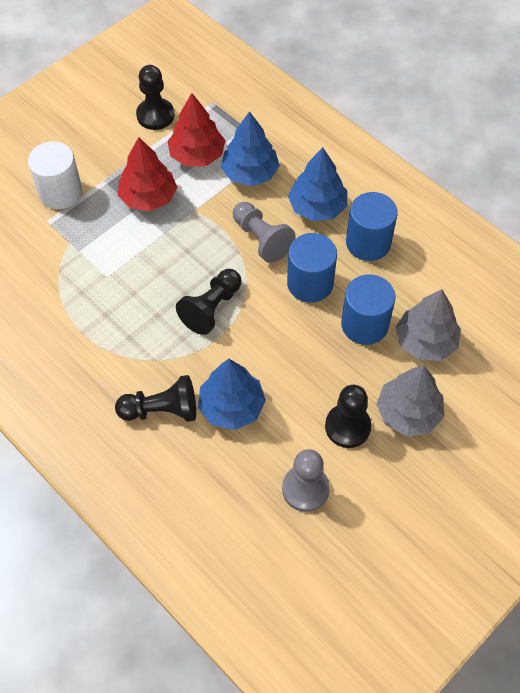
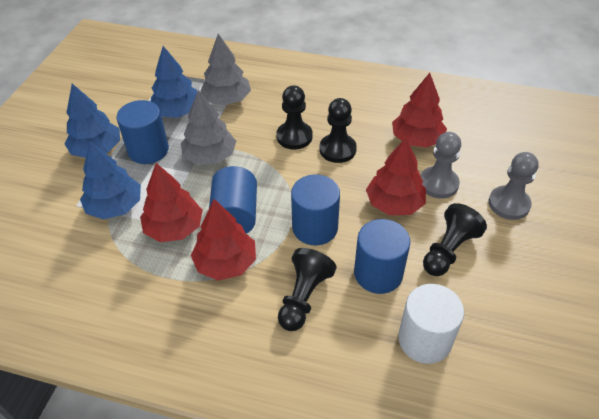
blue cylinder: 3 -> 4
red tree: 2 -> 4

